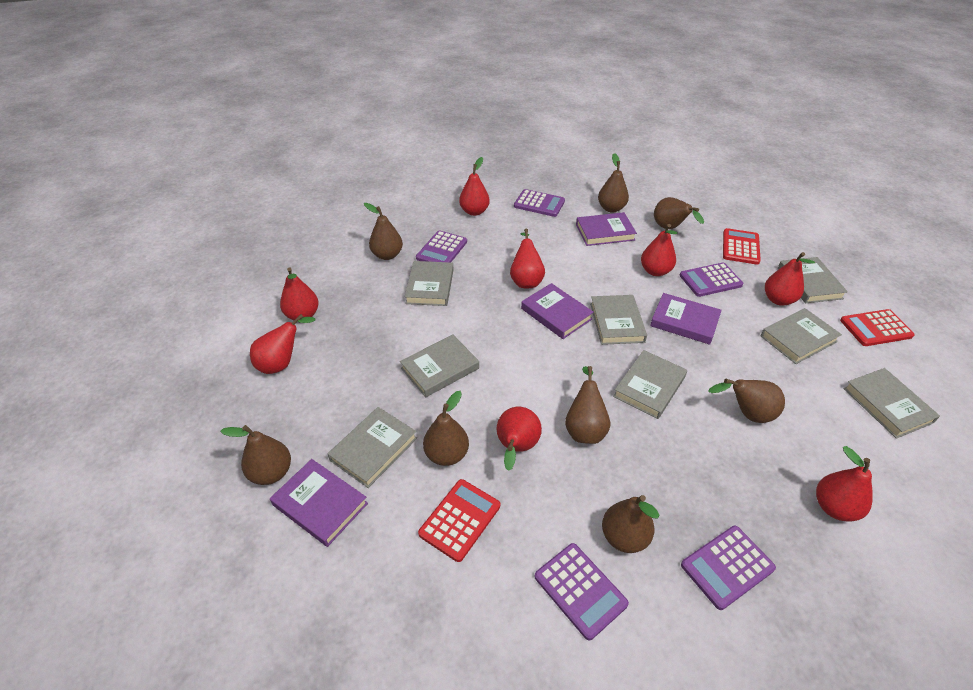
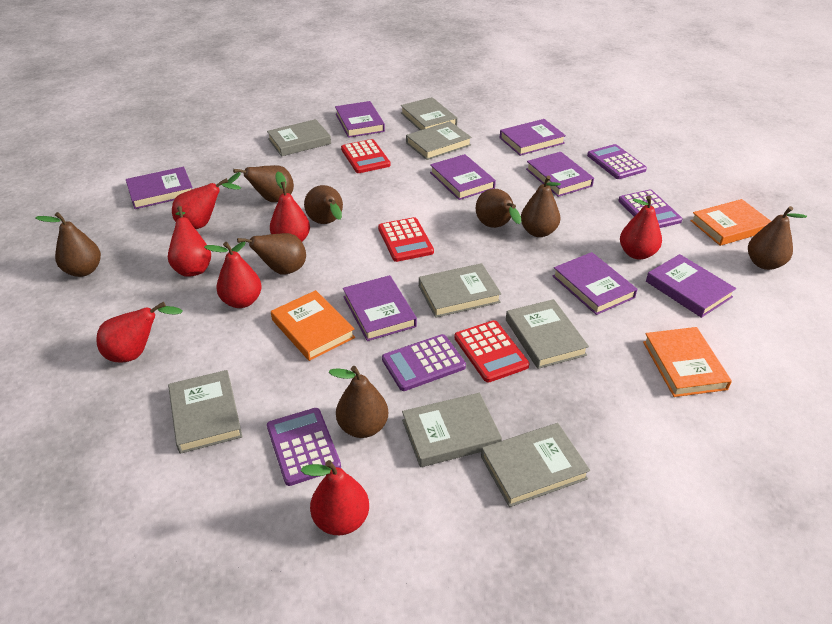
orange book: 0 -> 3
purple book: 4 -> 8
purple calculator: 5 -> 4
red pear: 8 -> 7

